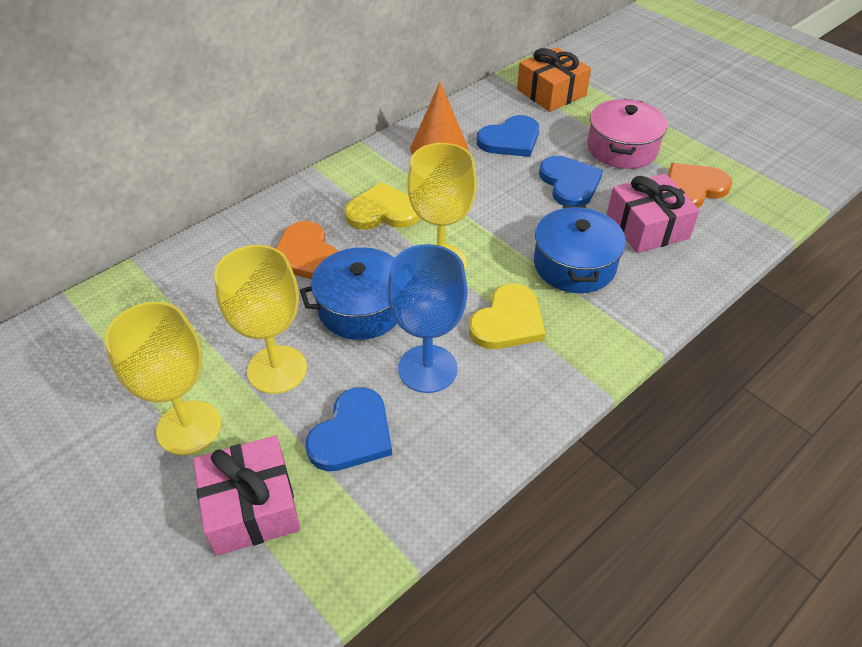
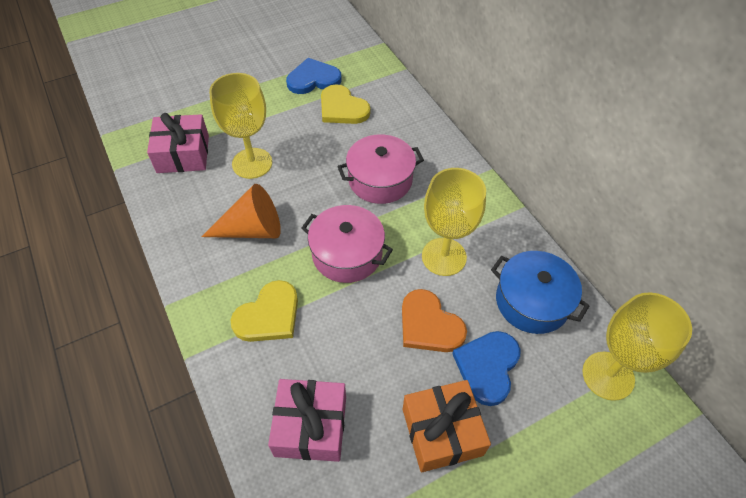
blue goblet: 1 -> 0
blue heart: 3 -> 2
blue pot: 2 -> 1
orange heart: 2 -> 1
pink pot: 1 -> 2

